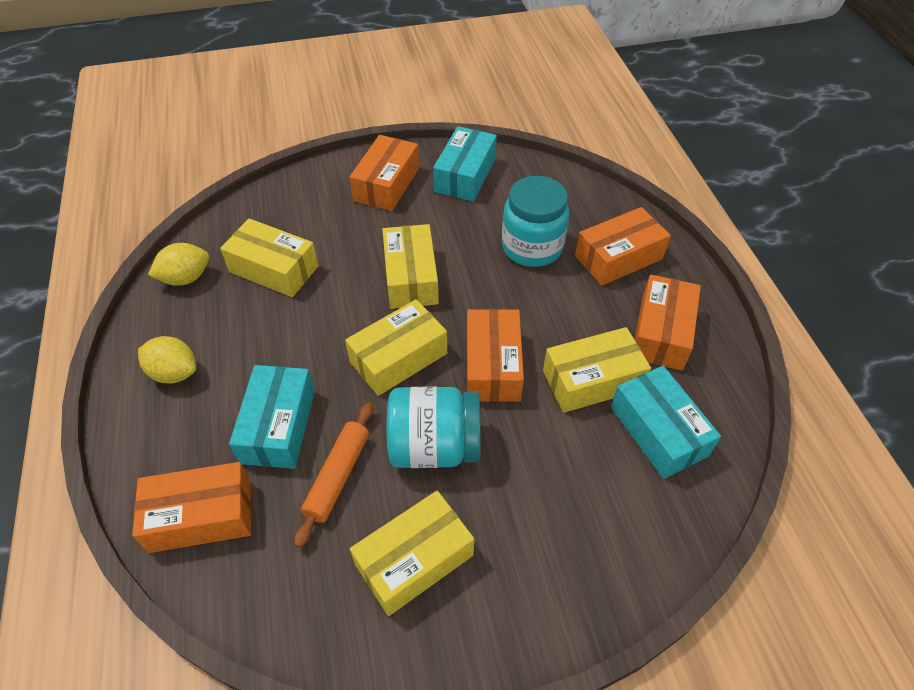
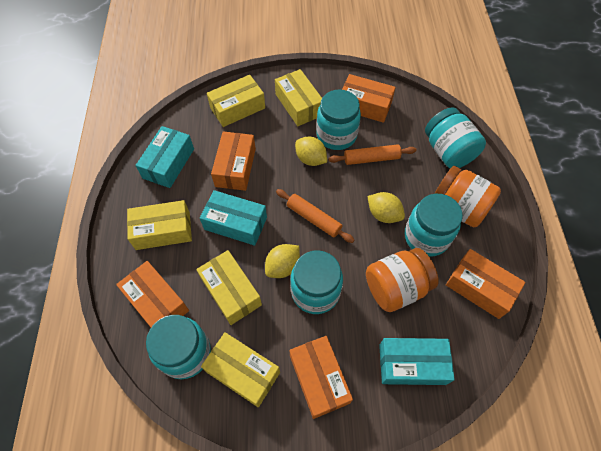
orange jar: 0 -> 2
orange rolling pin: 1 -> 2
turquoise jar: 2 -> 5
yellow lemon: 2 -> 3

